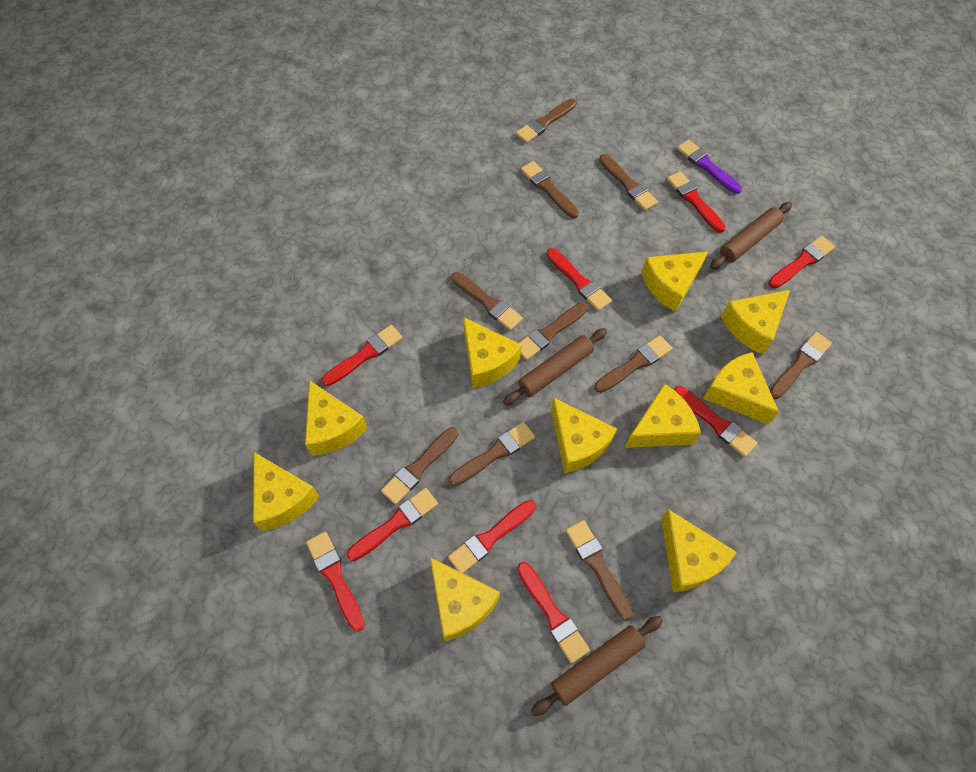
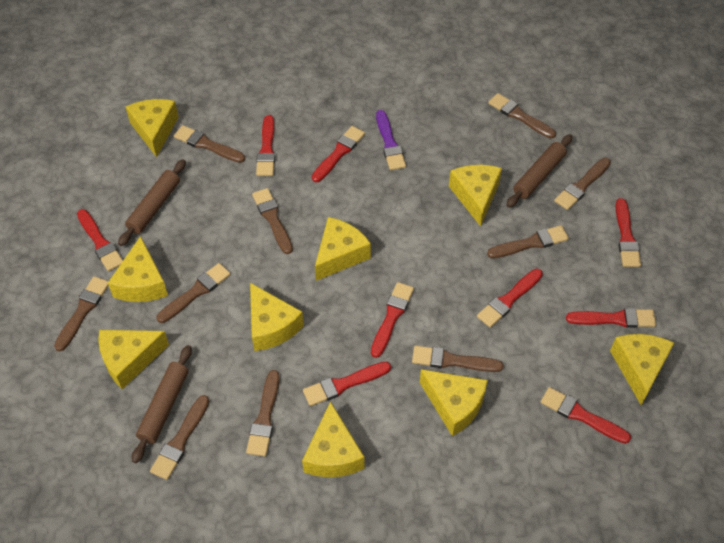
yellow cheese: 10 -> 9

